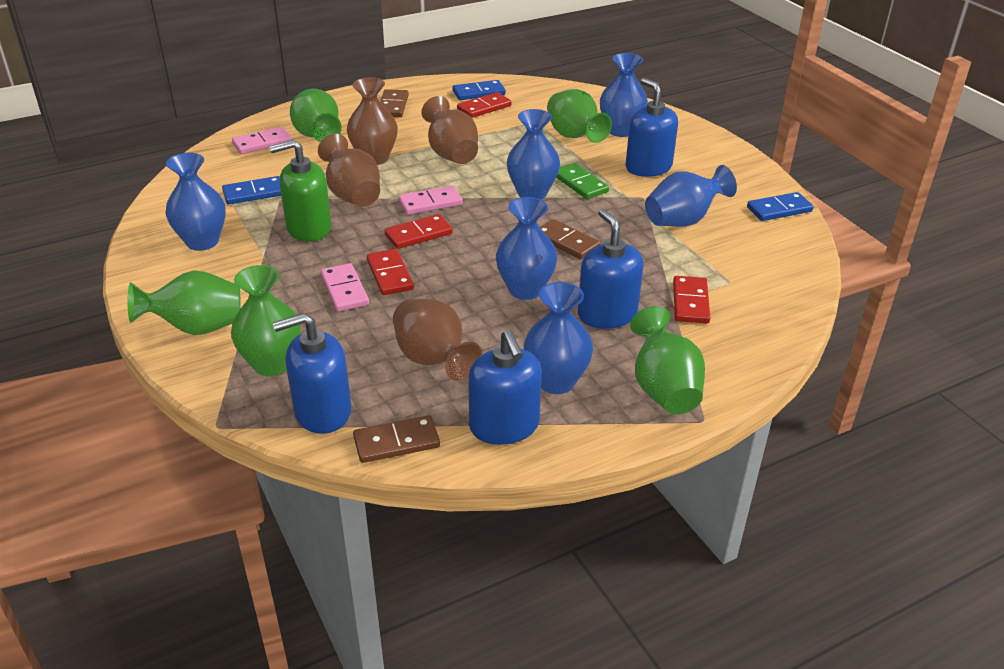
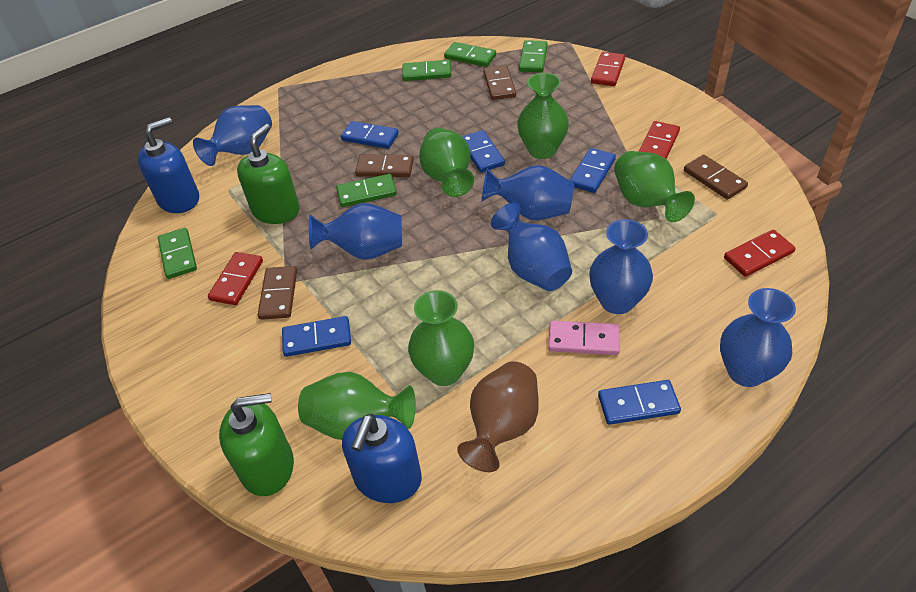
blue domino: 3 -> 5
blue soap dispenser: 4 -> 2
brown domino: 3 -> 4
brown vase: 4 -> 1
green domino: 1 -> 5
green soap dispenser: 1 -> 2
pink domino: 3 -> 1

